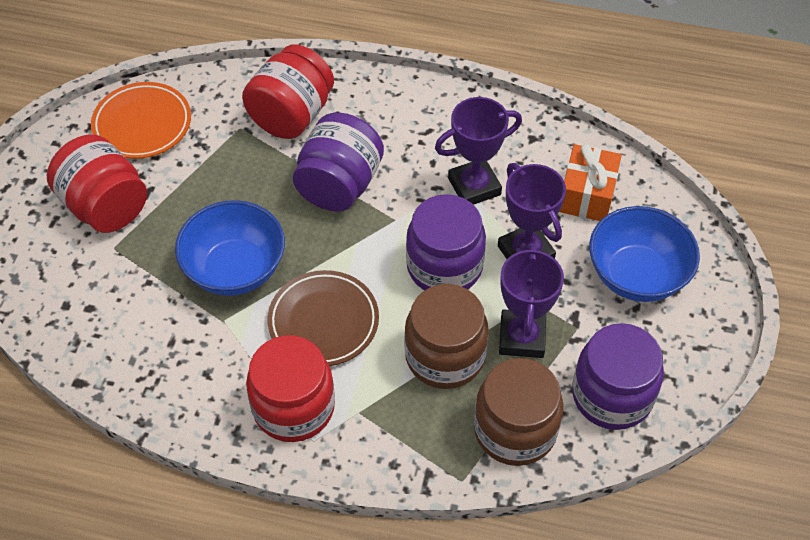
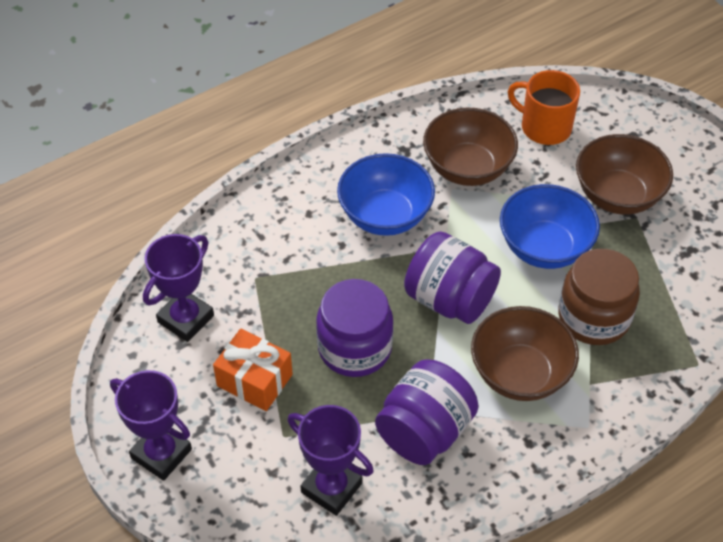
brown bowl: 0 -> 3
brown jar: 2 -> 1
brown plate: 1 -> 0
orange mug: 0 -> 1
orange plate: 1 -> 0
red jar: 3 -> 0

